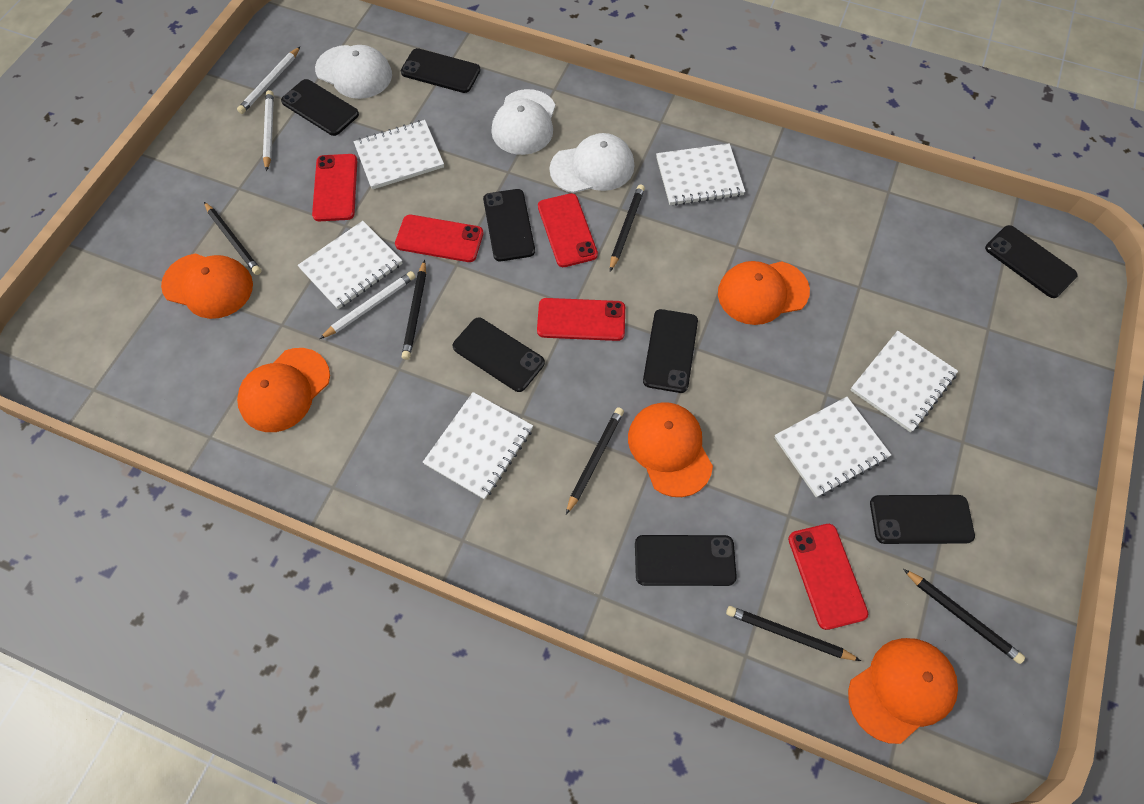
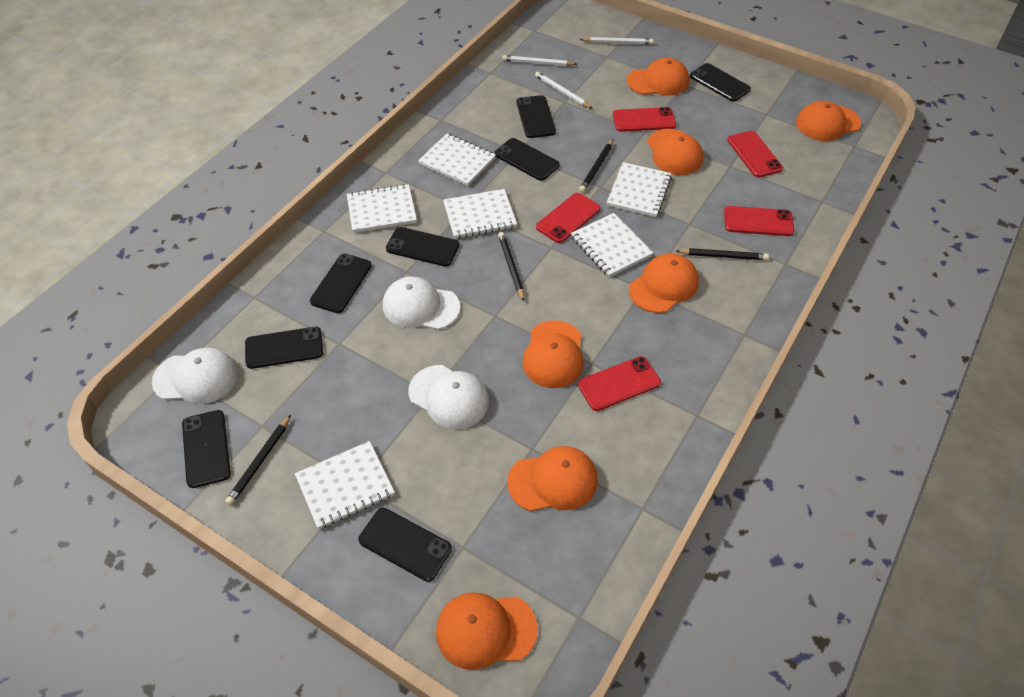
black pencil: 6 -> 4
orange cap: 5 -> 7

